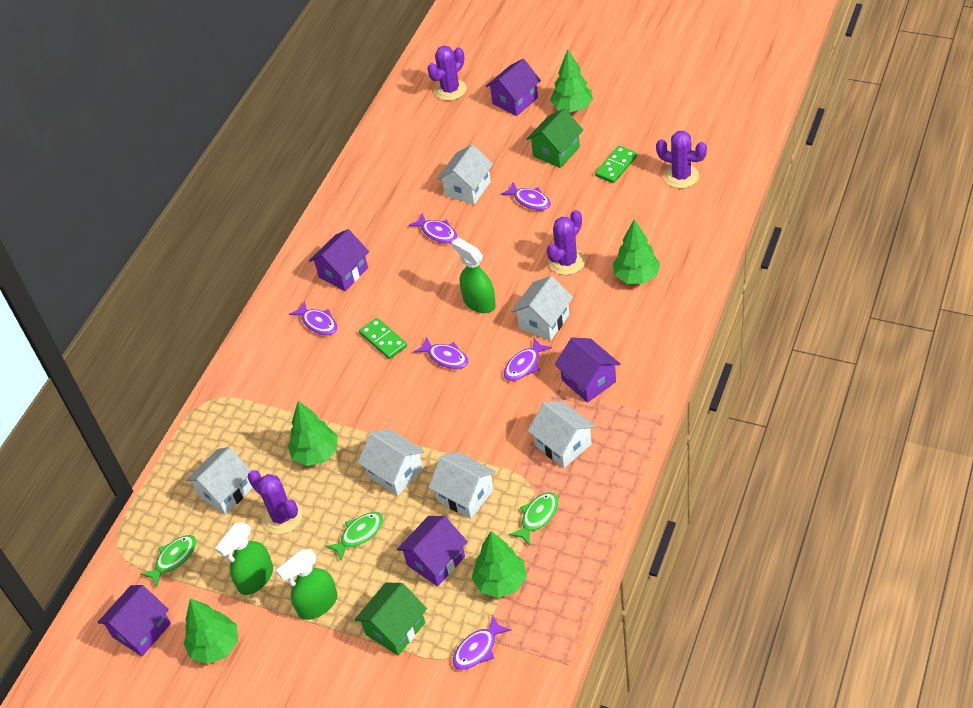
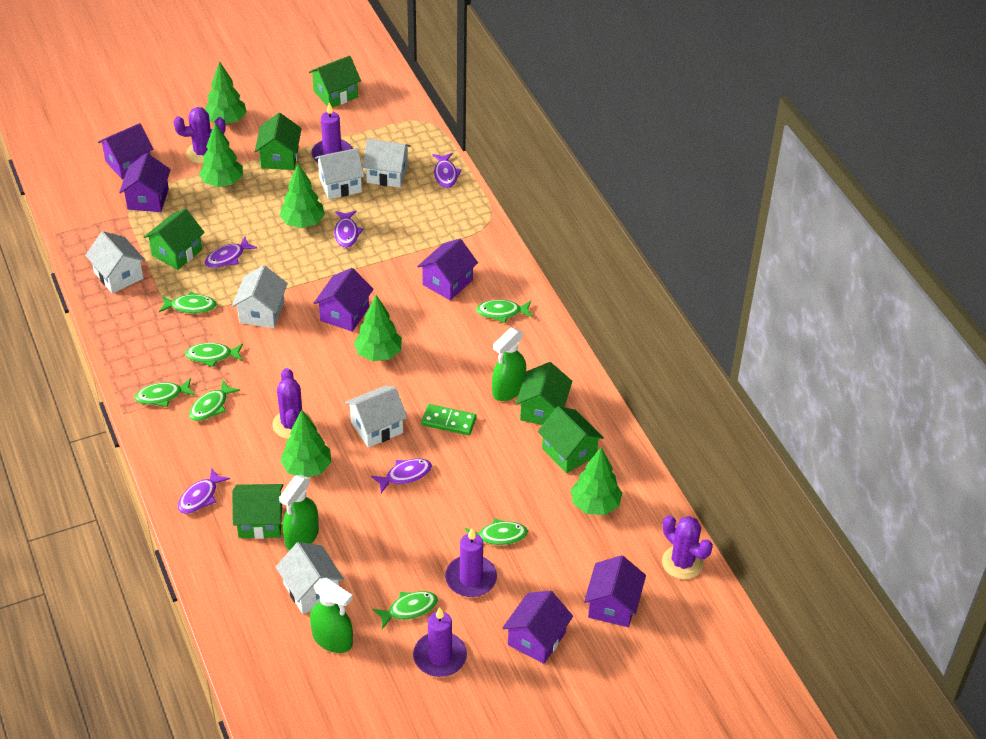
green domino: 2 -> 1
green fish: 3 -> 7
green house: 2 -> 6
green tree: 5 -> 6
purple cactus: 4 -> 3
purple candle: 0 -> 3
purple fish: 6 -> 5
purple house: 5 -> 6

